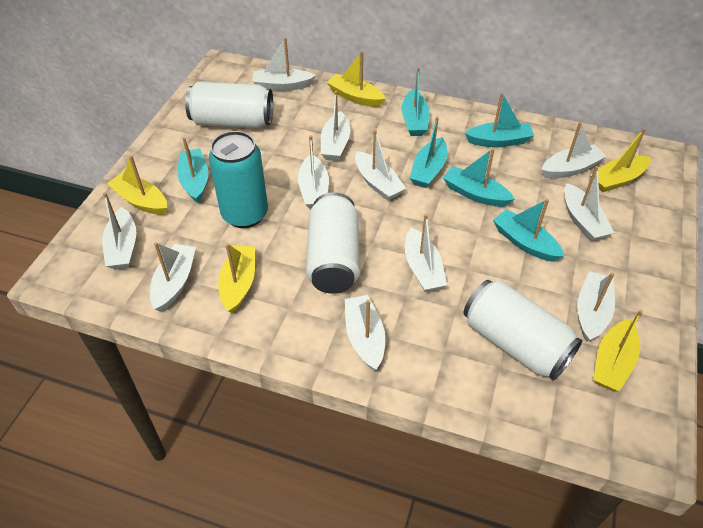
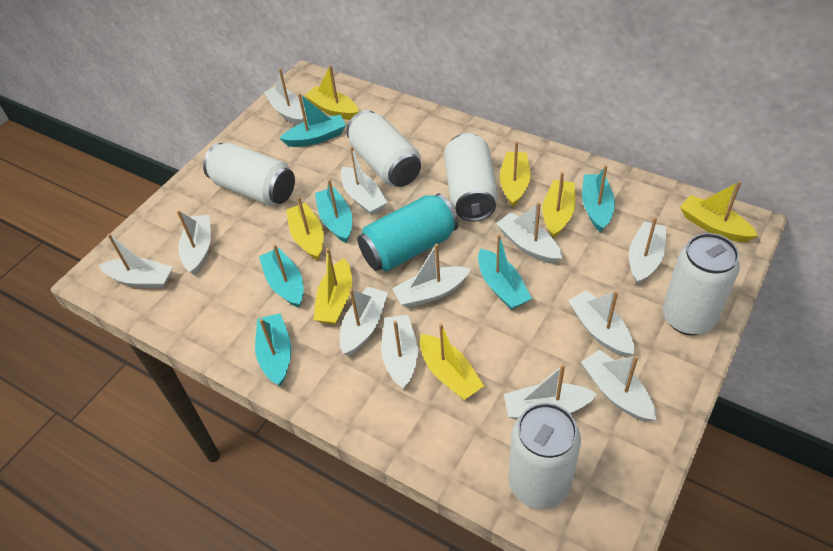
white boat: 11 -> 12
white can: 3 -> 5
yellow boat: 5 -> 7

